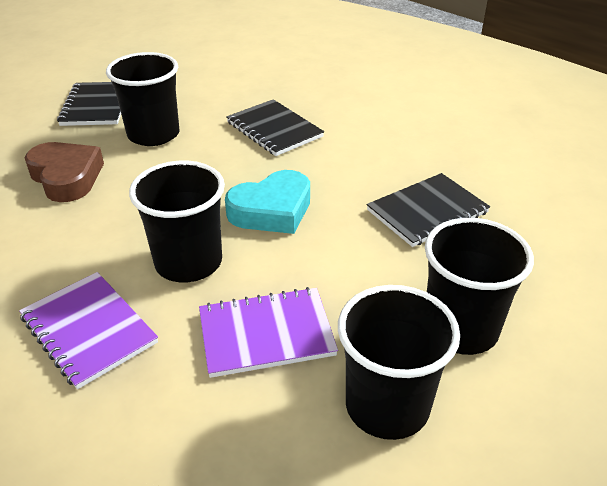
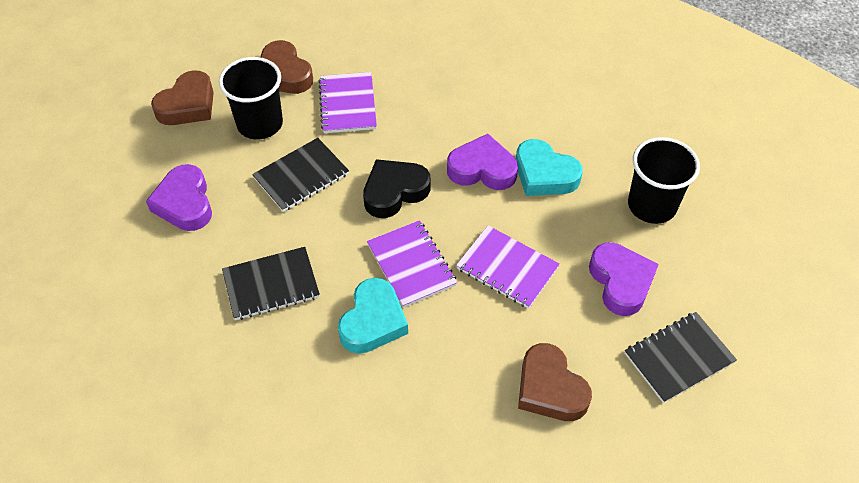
black cup: 4 -> 2
black heart: 0 -> 1
brown heart: 1 -> 3
purple heart: 0 -> 3
purple notebook: 2 -> 3
turquoise heart: 1 -> 2

